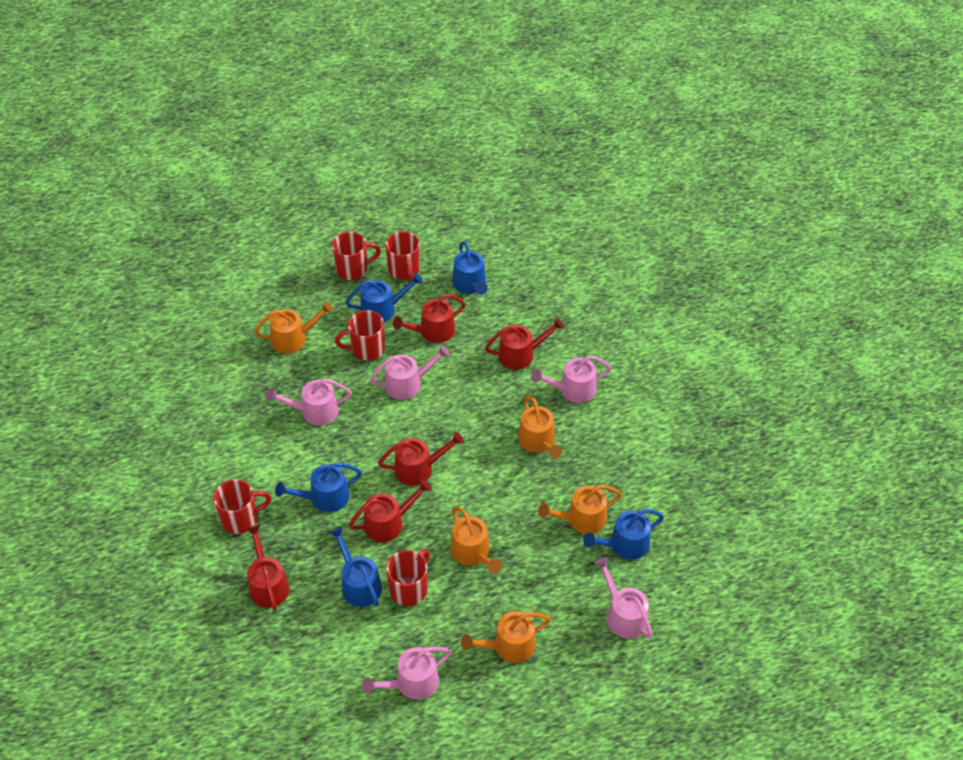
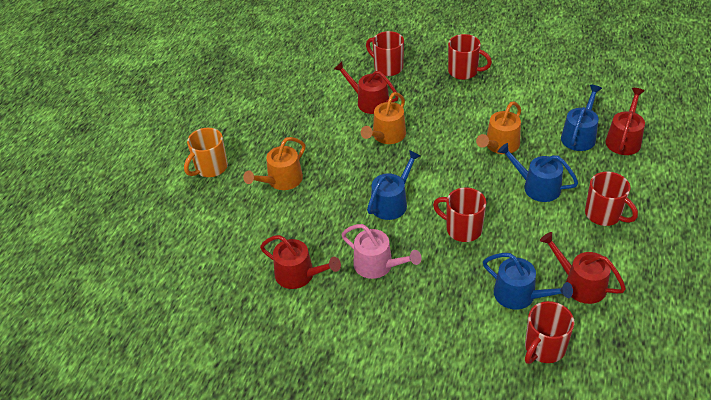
blue watering can: 5 -> 4
orange mug: 0 -> 1
orange watering can: 5 -> 3
pink watering can: 5 -> 1
red watering can: 5 -> 4

